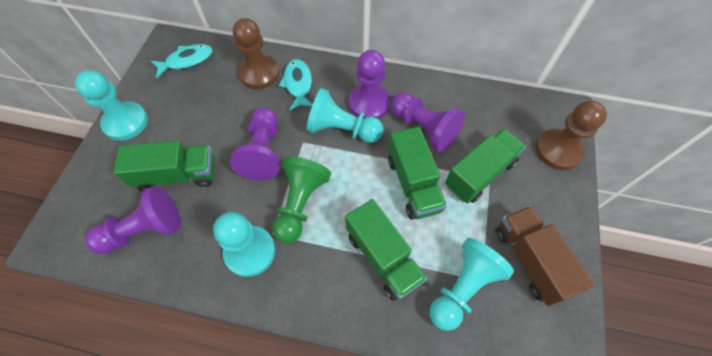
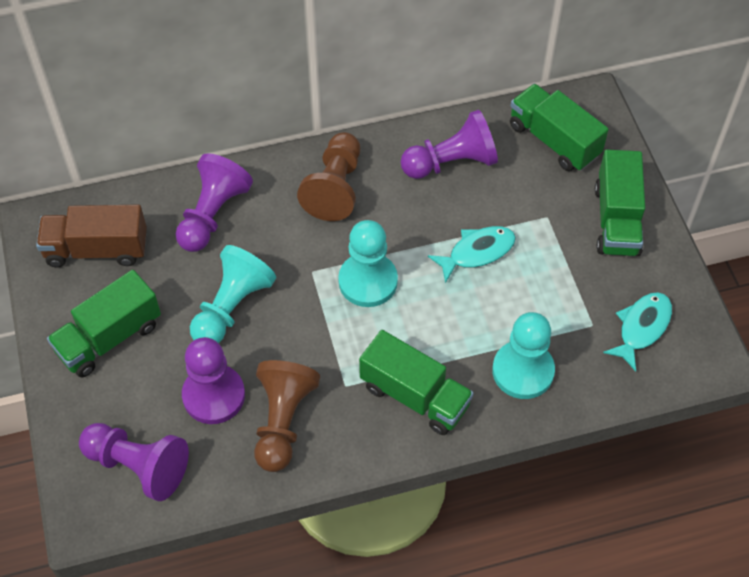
green pawn: 1 -> 0
turquoise pawn: 4 -> 3

